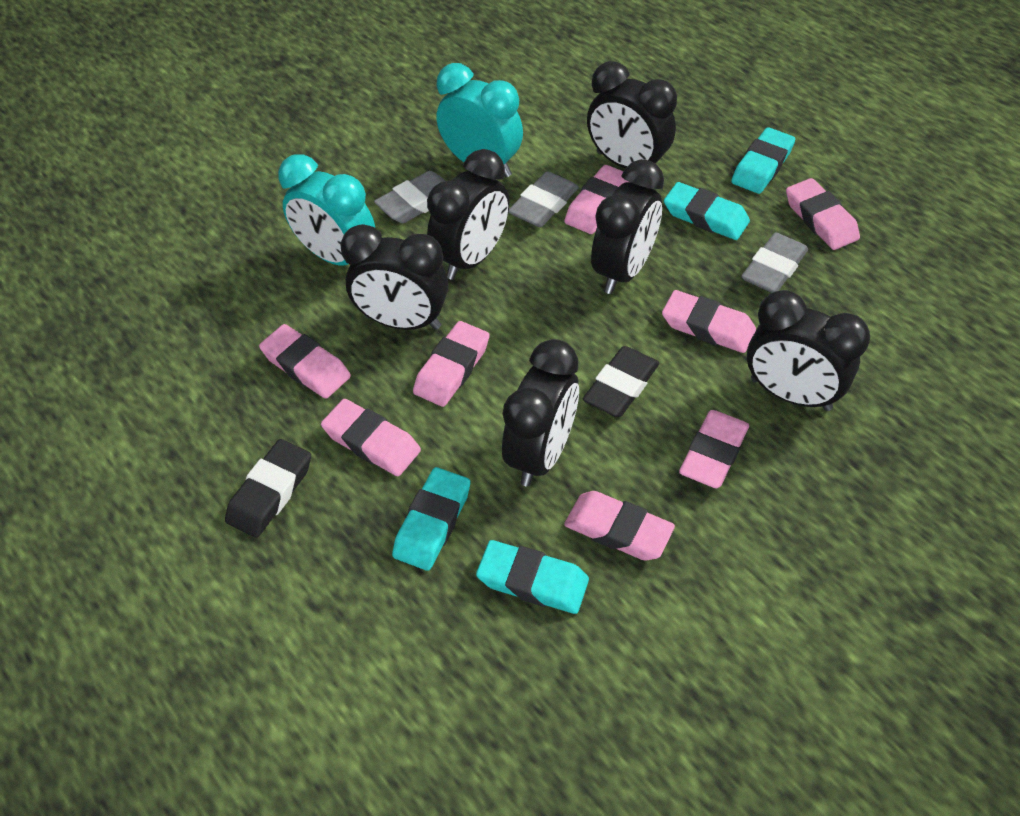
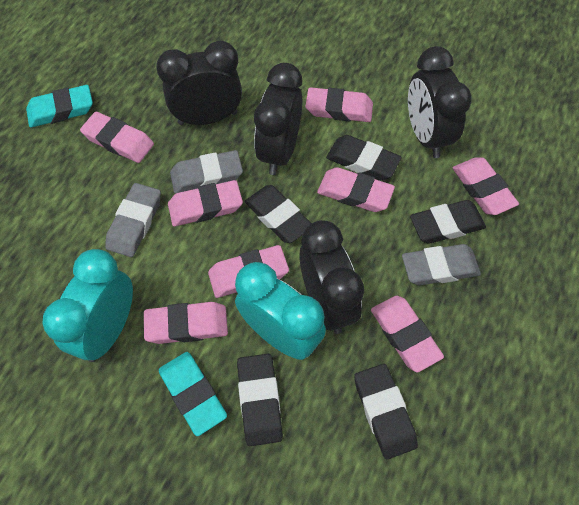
black clock: 6 -> 4
black eraser: 2 -> 5
turquoise eraser: 4 -> 2

